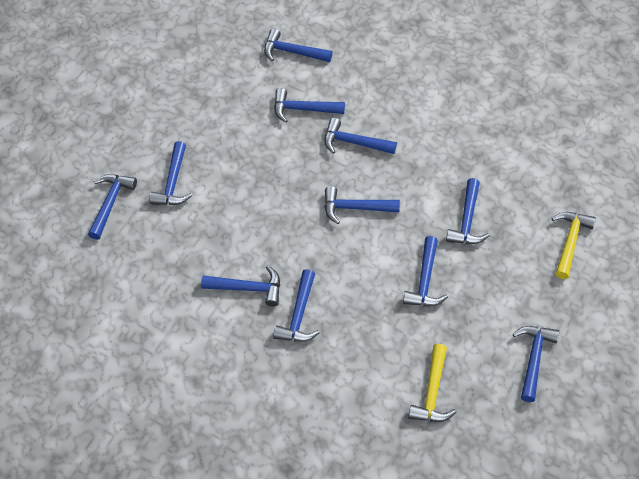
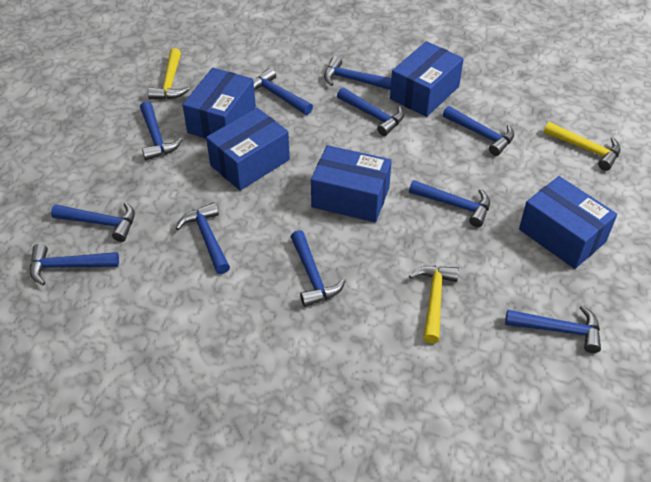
blue box: 0 -> 5
yellow hammer: 2 -> 3

